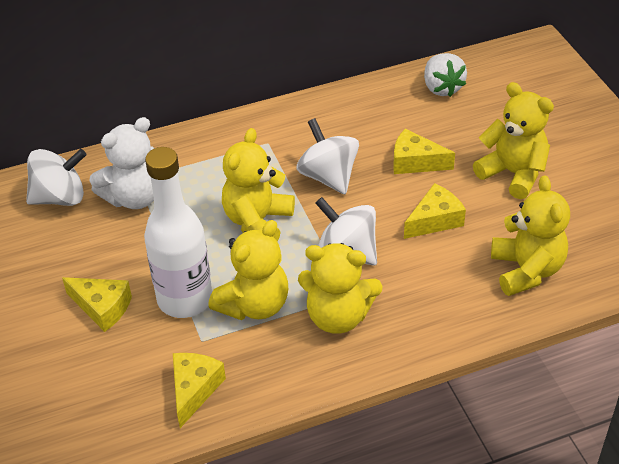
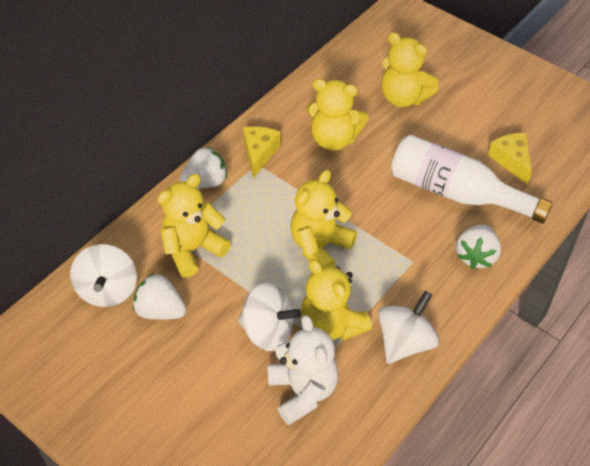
white strawberry: 1 -> 3
yellow cheese: 4 -> 2

